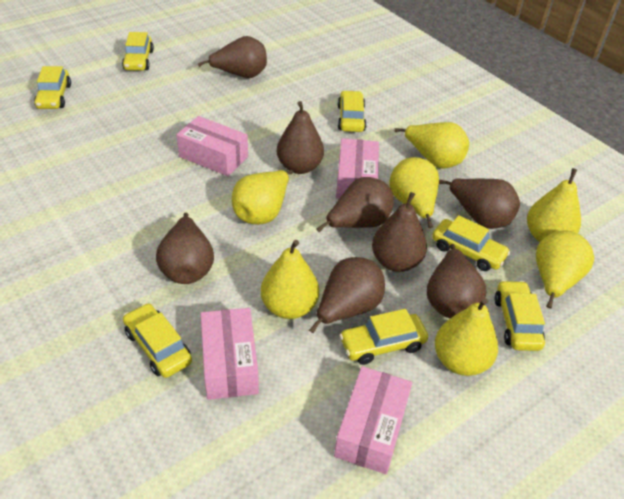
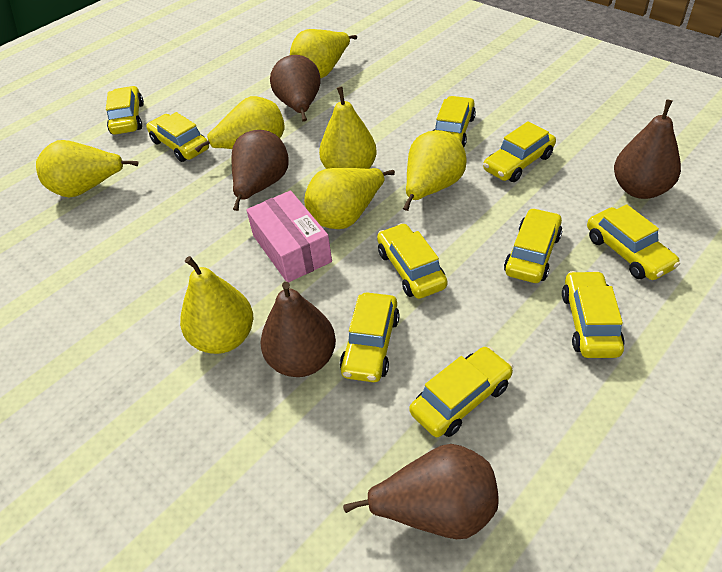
brown pear: 8 -> 5
pink box: 4 -> 1
yellow car: 7 -> 10

